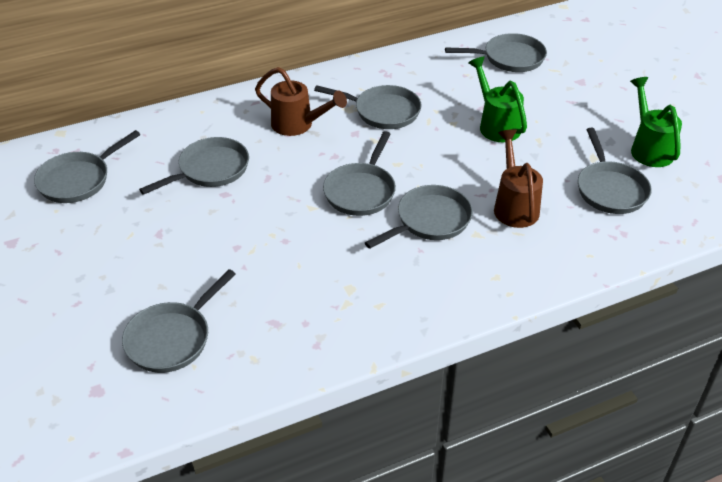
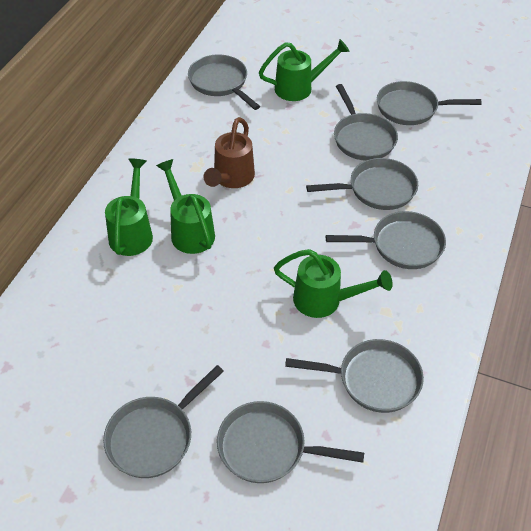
brown watering can: 2 -> 1
green watering can: 2 -> 4

